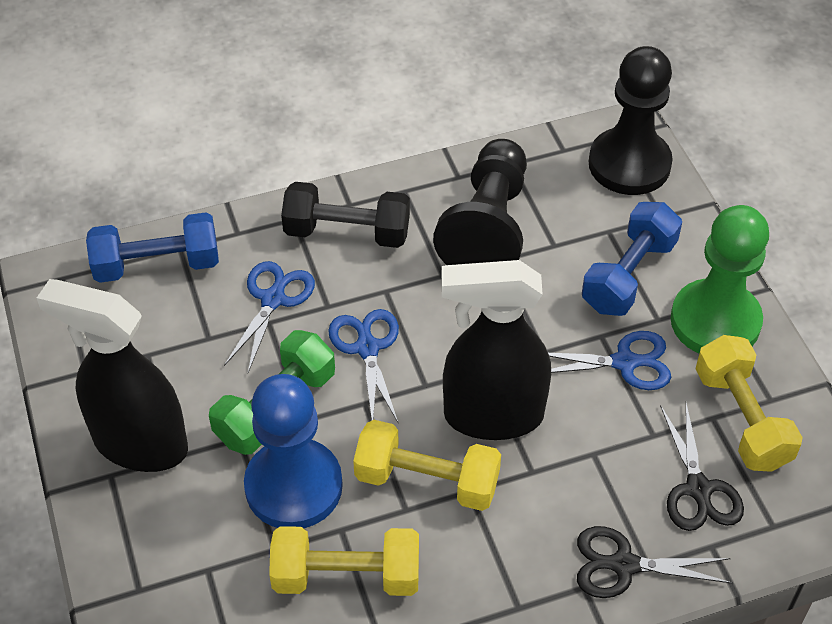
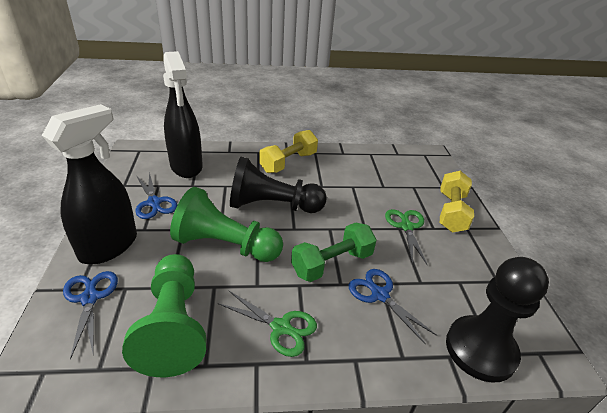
black dumbbell: 1 -> 0
black scissors: 2 -> 0
blue dumbbell: 2 -> 0
blue pawn: 1 -> 0
green pawn: 1 -> 2
green scissors: 0 -> 2
yellow dumbbell: 3 -> 2

